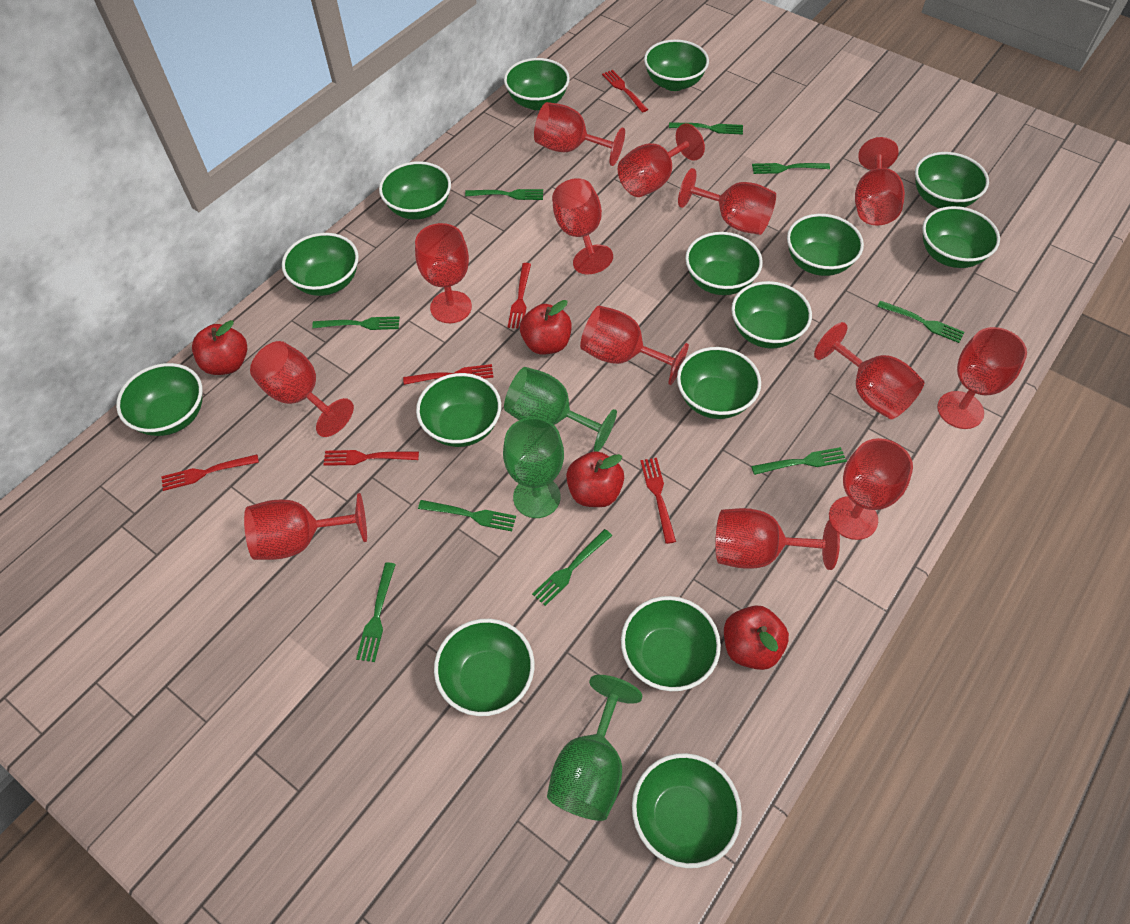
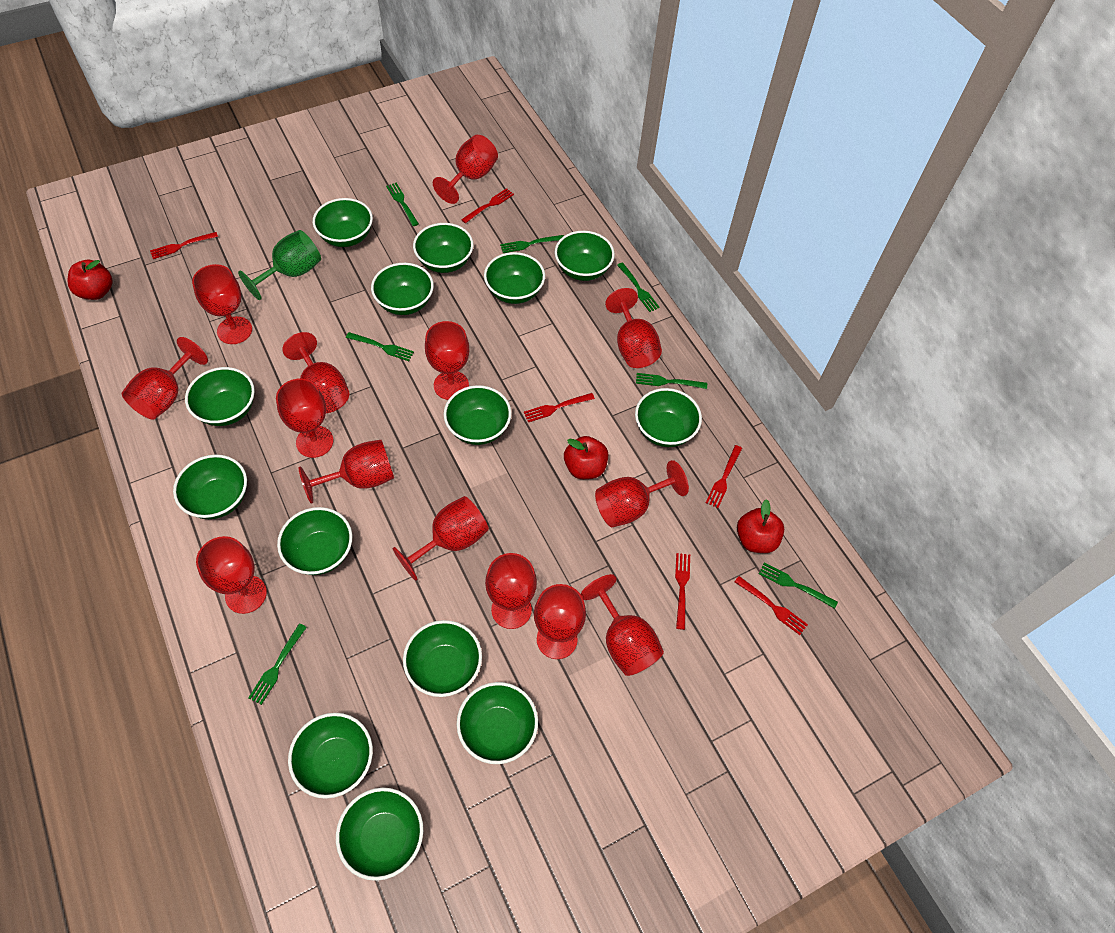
green bowl: 15 -> 14
green fork: 9 -> 7
green goblet: 3 -> 1
red apple: 4 -> 3
red goblet: 13 -> 14

